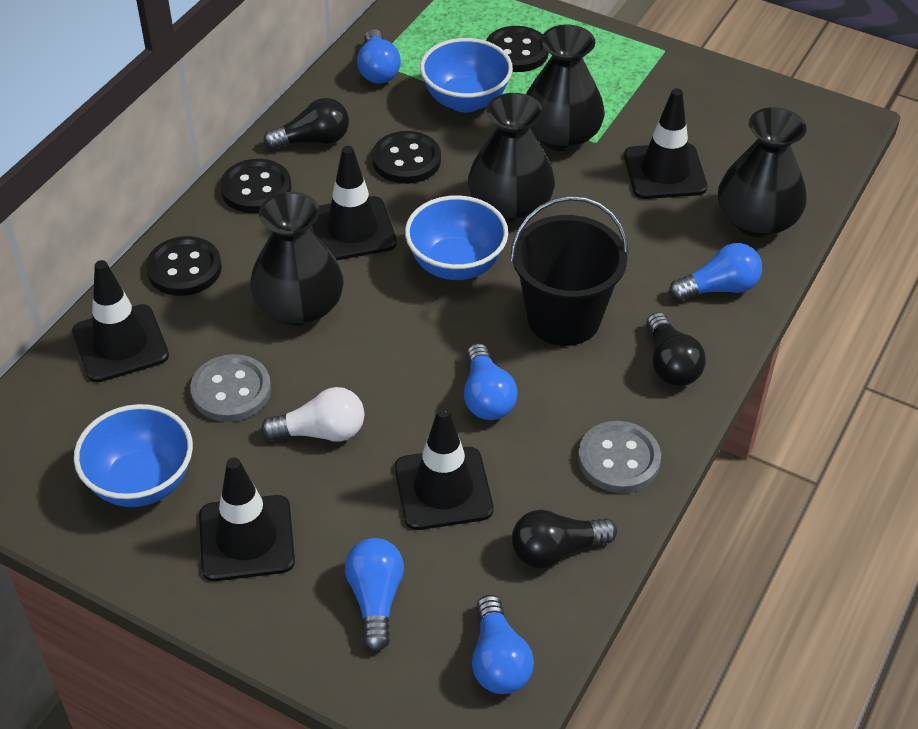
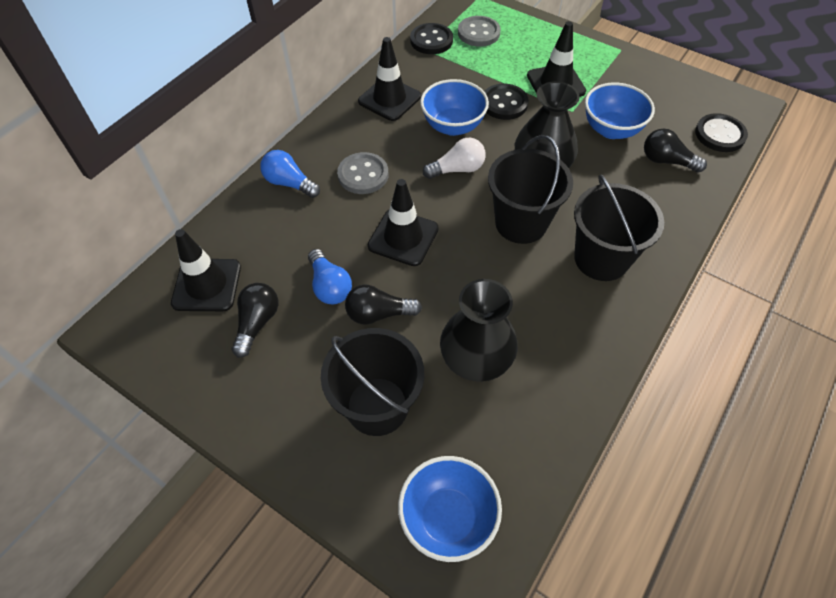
black bucket: 1 -> 3
black button: 4 -> 3
black traffic cone: 5 -> 4
black vase: 4 -> 2
blue light bulb: 5 -> 2

